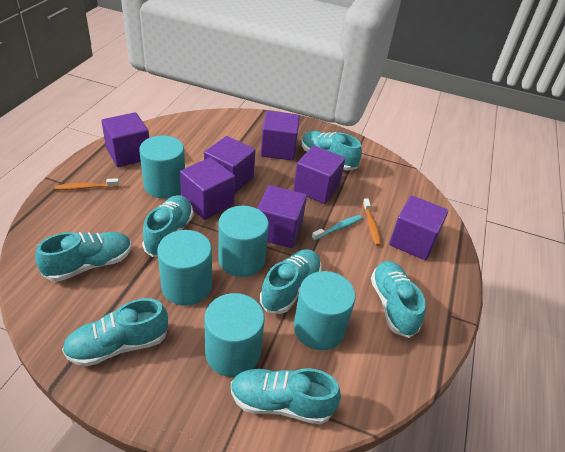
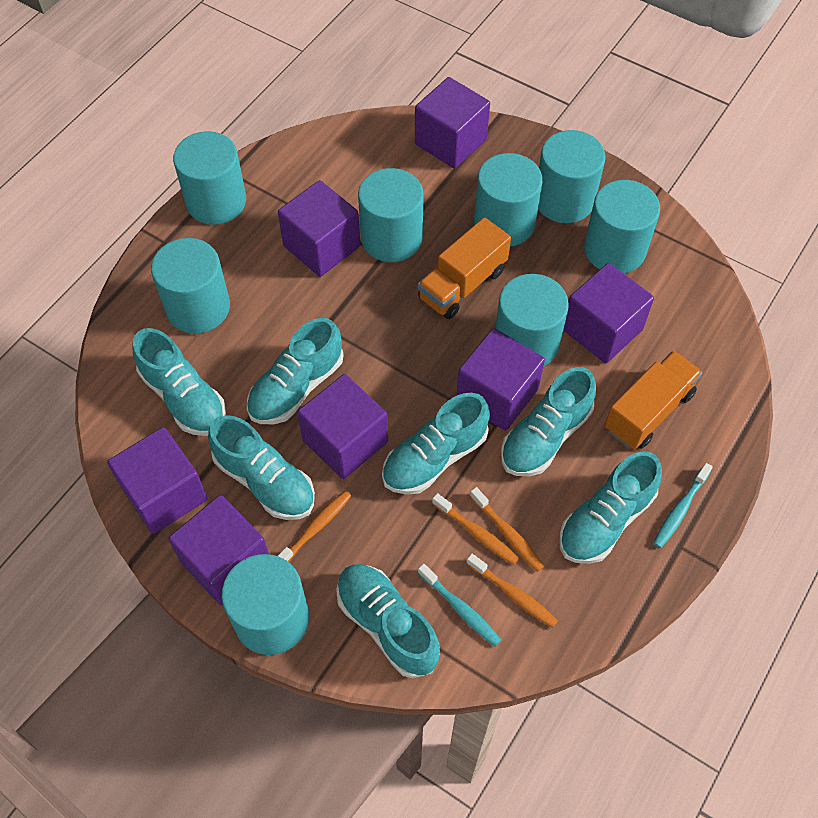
orange toothbrush: 2 -> 4
orange truck: 0 -> 2
turquoise cylinder: 5 -> 8
turquoise toothbrush: 1 -> 2

